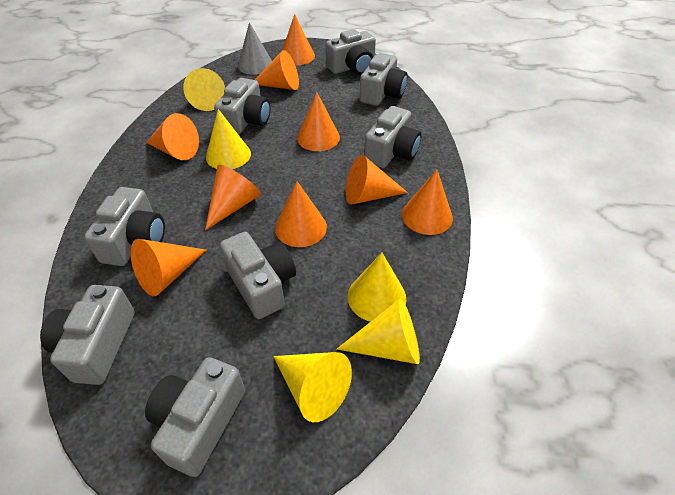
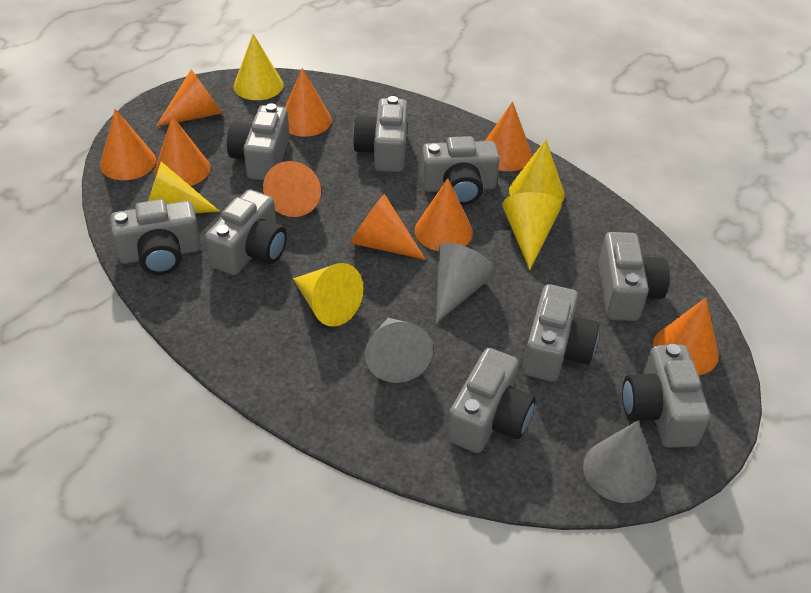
grey camera: 8 -> 9
grey cone: 1 -> 3

